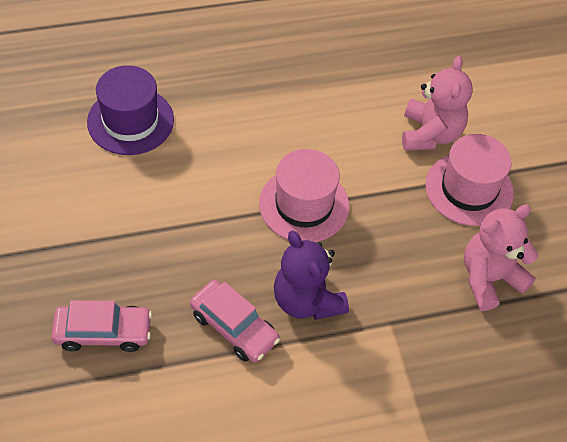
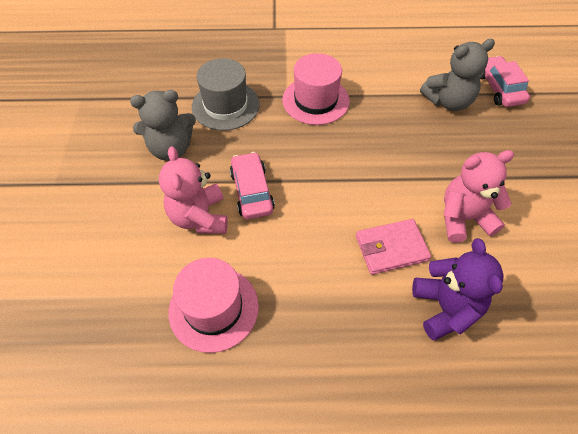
grey hat: 0 -> 1
grey teddy bear: 0 -> 2
pink wallet: 0 -> 1
purple hat: 1 -> 0

